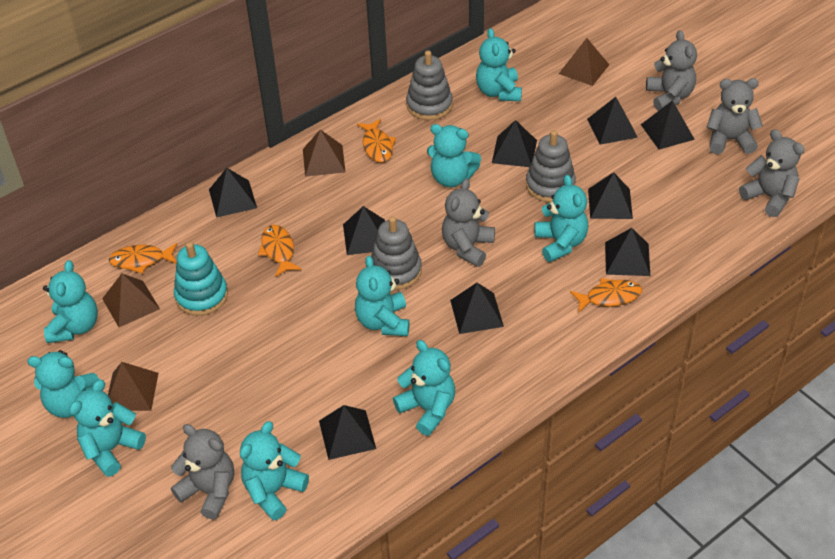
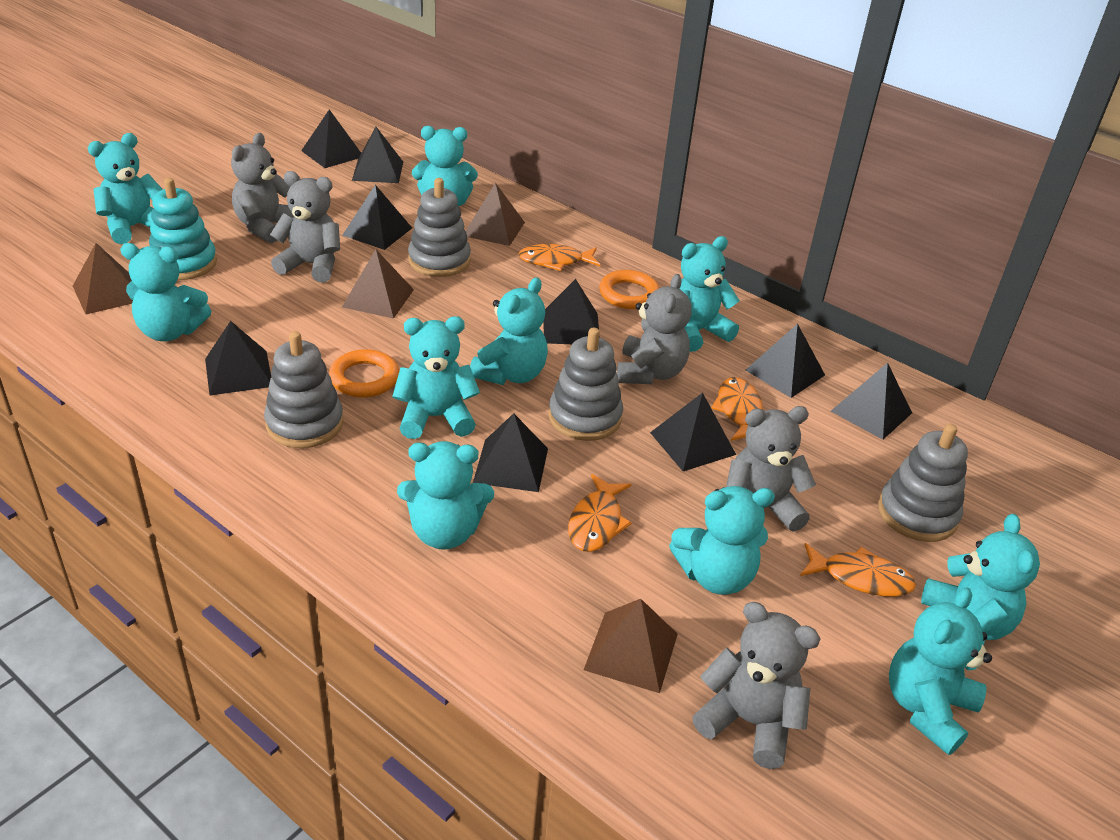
grey stacking toy: 3 -> 4
orange ring: 0 -> 2
turquoise teddy bear: 9 -> 10

